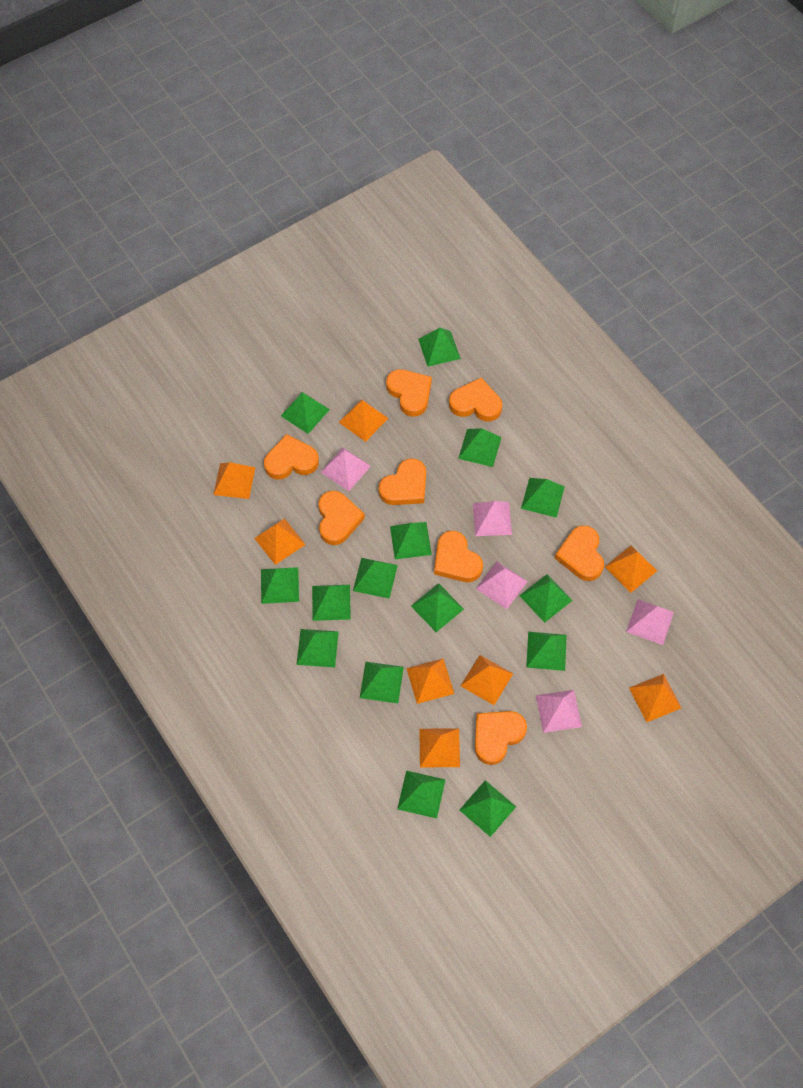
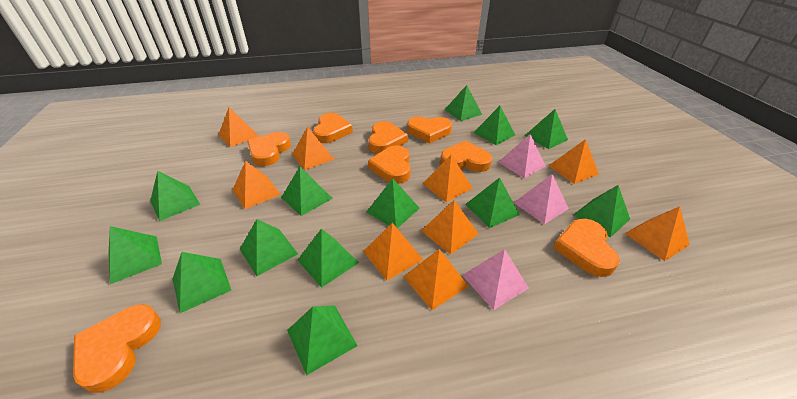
green pyramid: 15 -> 13
orange pyramid: 8 -> 9
pink pyramid: 5 -> 3

